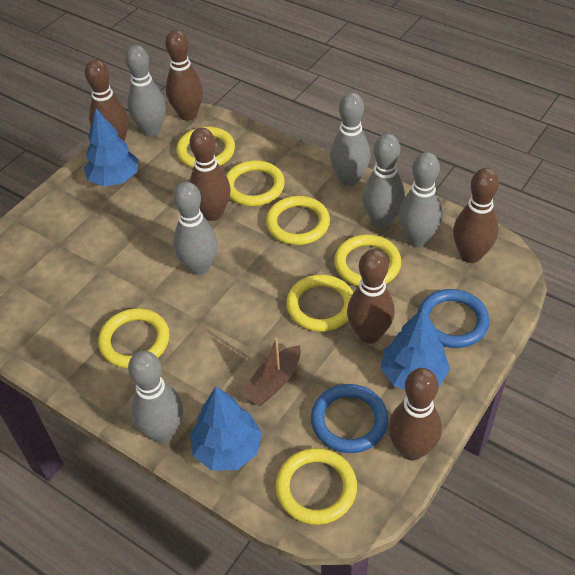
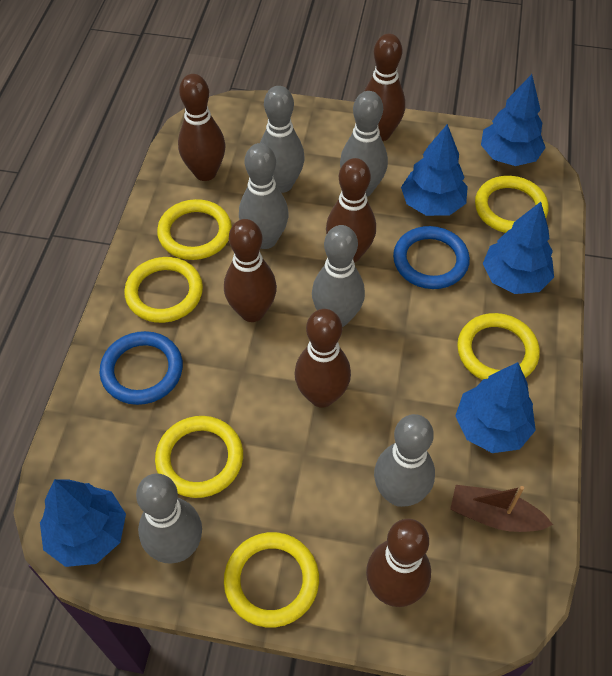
blue tree: 3 -> 5
yellow ring: 7 -> 6

